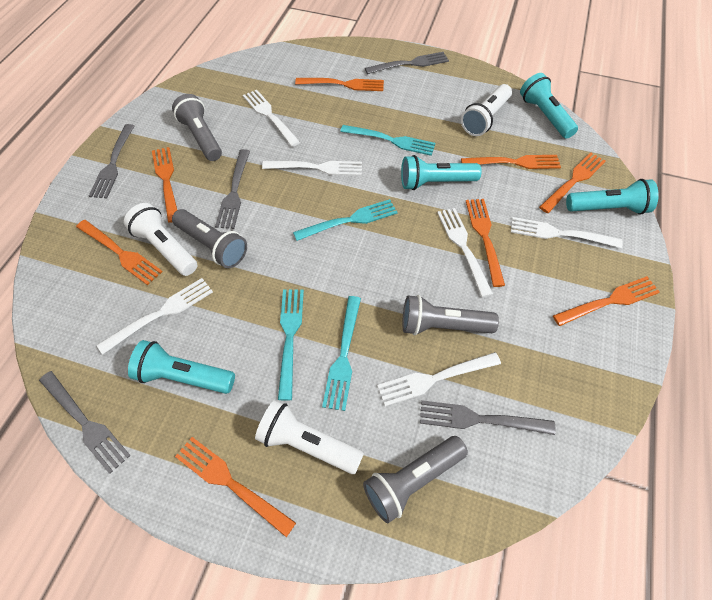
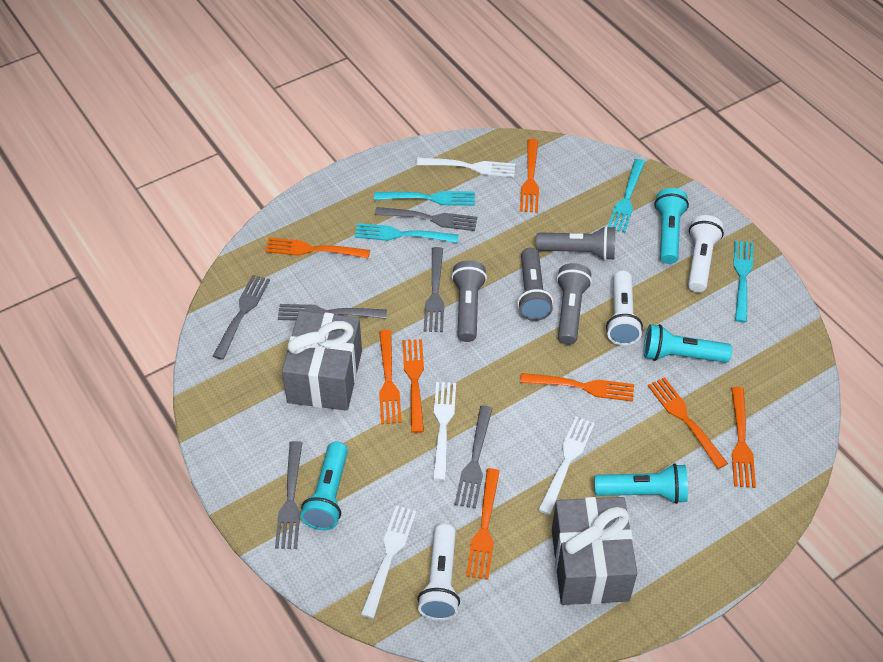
grey fork: 5 -> 6
grey gift: 0 -> 2
white fork: 6 -> 4

